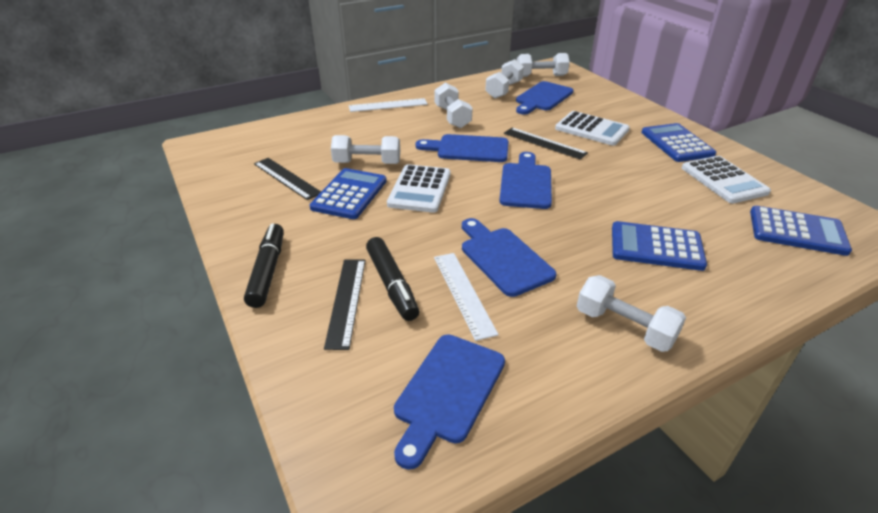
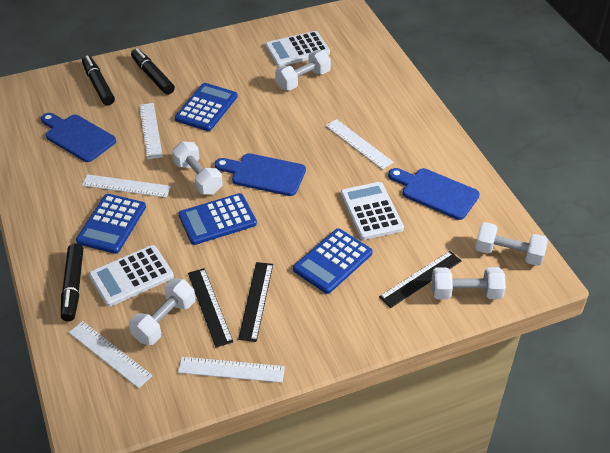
black marker: 2 -> 3
blue cutting board: 5 -> 3
white ruler: 2 -> 5

